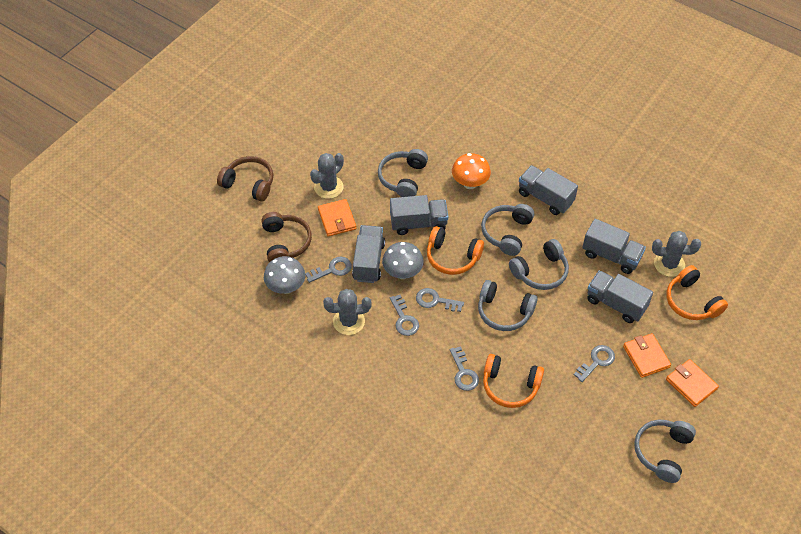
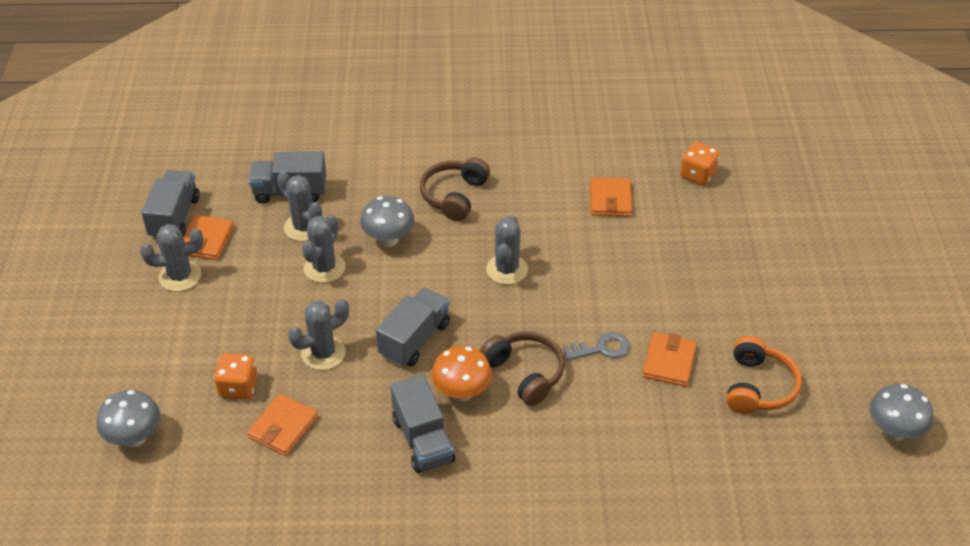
grey cactus: 3 -> 5
grey headphones: 5 -> 0
grey key: 5 -> 1
grey mushroom: 2 -> 3
grey truck: 5 -> 4
orange dice: 0 -> 2
orange headphones: 3 -> 1
orange wallet: 3 -> 4

